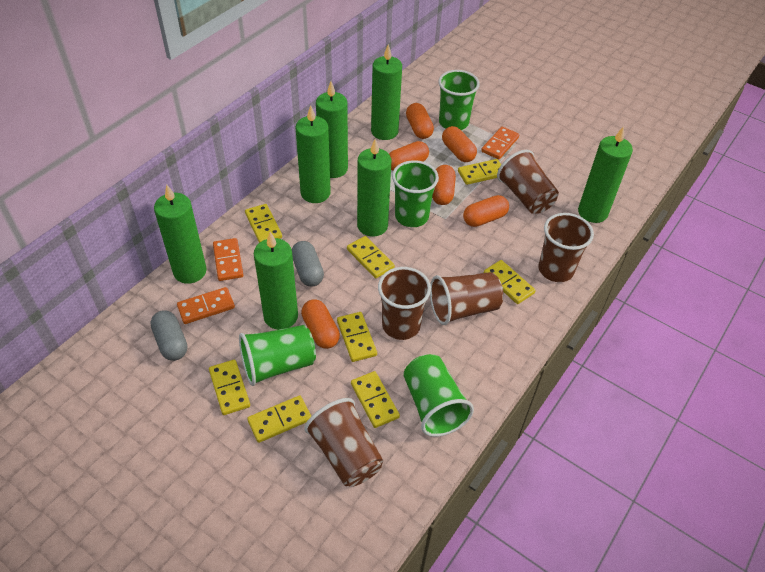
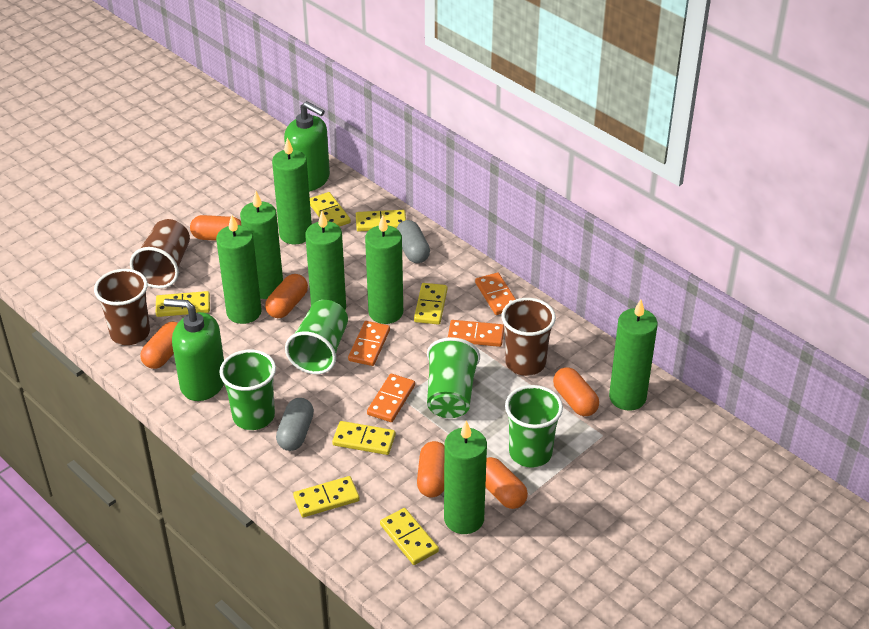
brown cup: 5 -> 3
green soap dispenser: 0 -> 2
orange domino: 3 -> 4
yellow domino: 8 -> 7

